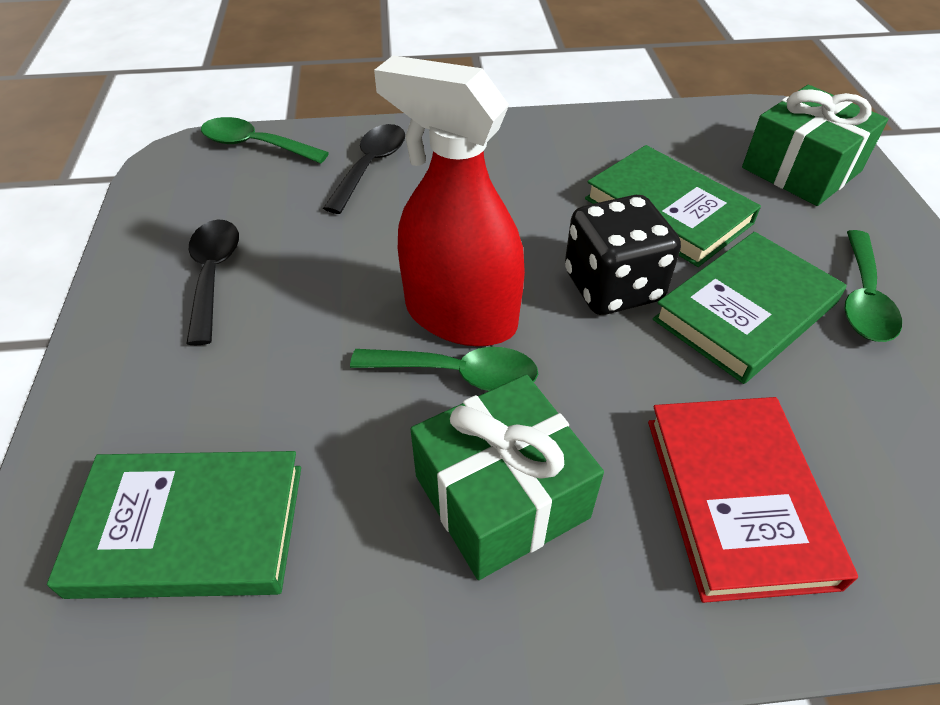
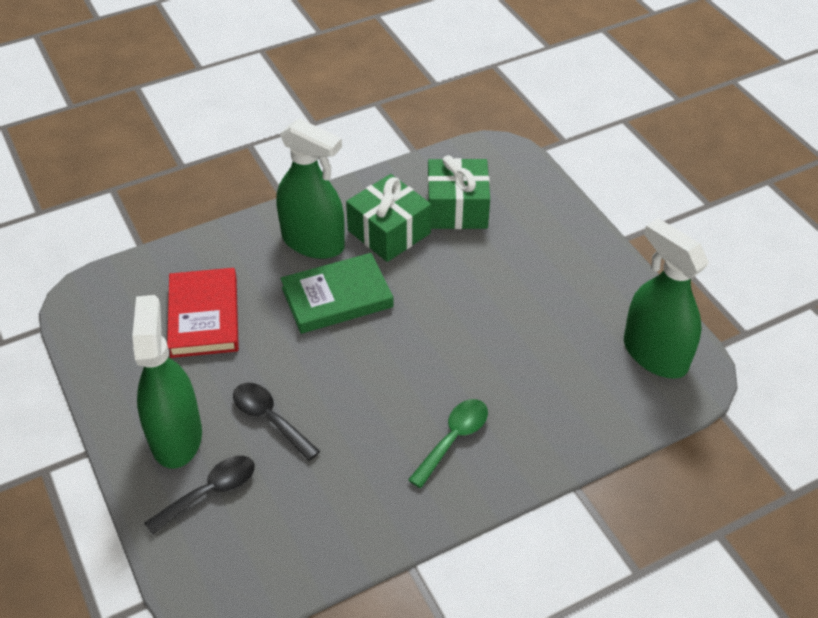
black dice: 1 -> 0
green book: 3 -> 1
green spoon: 3 -> 1
green spray bottle: 0 -> 3
red spray bottle: 1 -> 0

